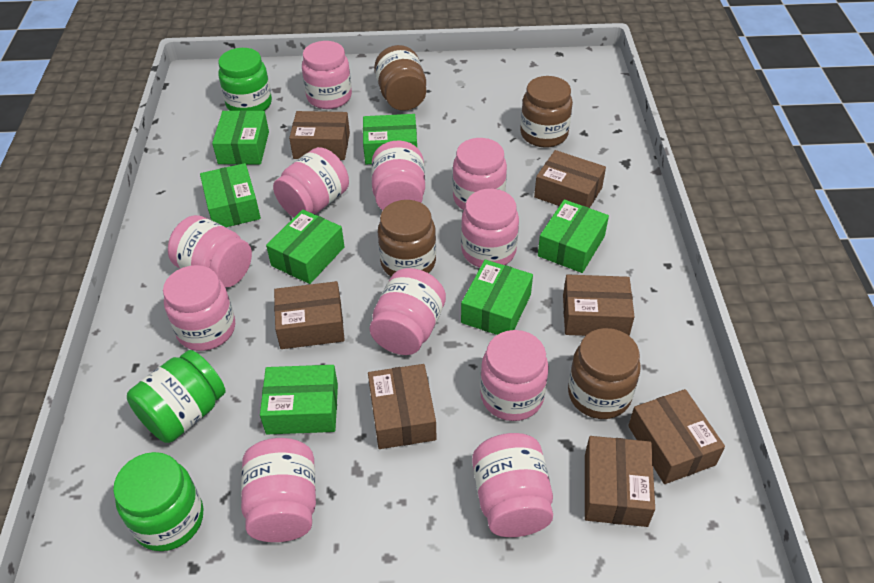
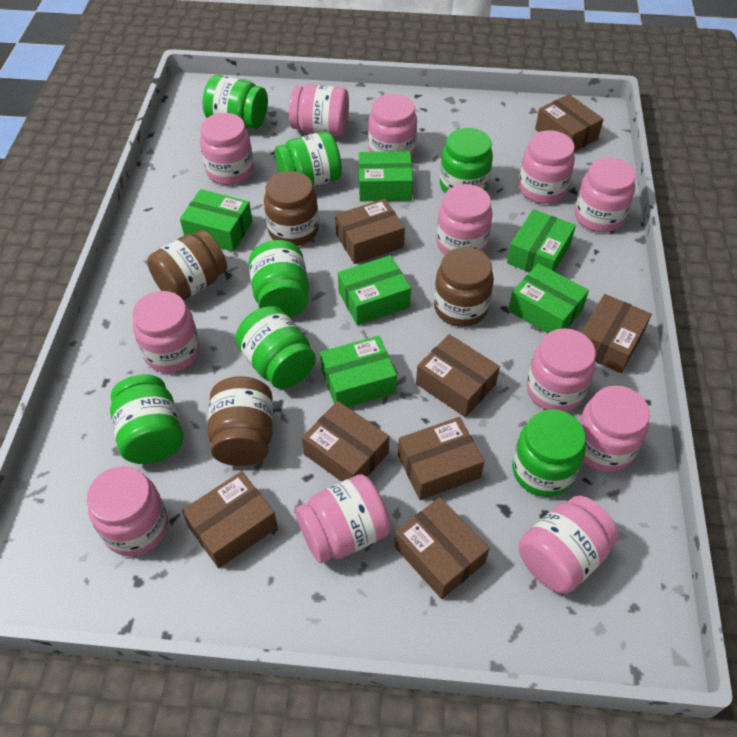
brown box: 7 -> 8
green box: 7 -> 6
green jar: 3 -> 7
pink jar: 11 -> 12

